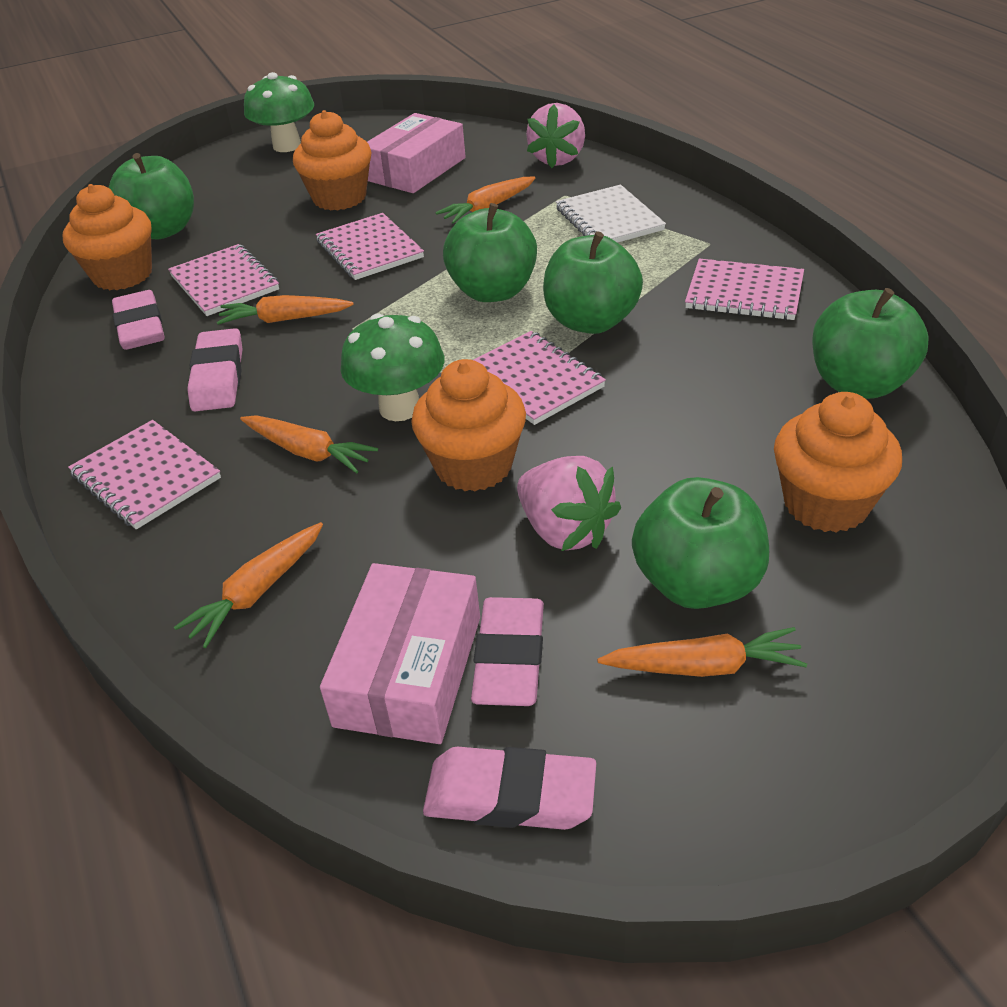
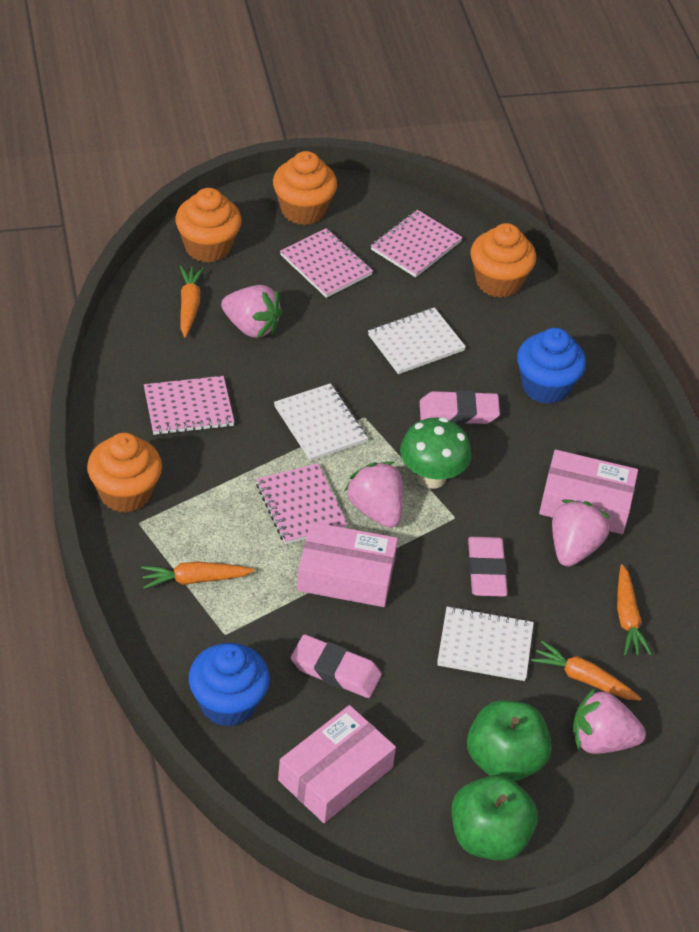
blue cupcake: 0 -> 2
green apple: 5 -> 2
green mushroom: 2 -> 1
orange carrot: 5 -> 4
pink box: 2 -> 3
pink eraser: 4 -> 3
pink notebook: 5 -> 4
pink strawberry: 2 -> 4
white notebook: 1 -> 3

